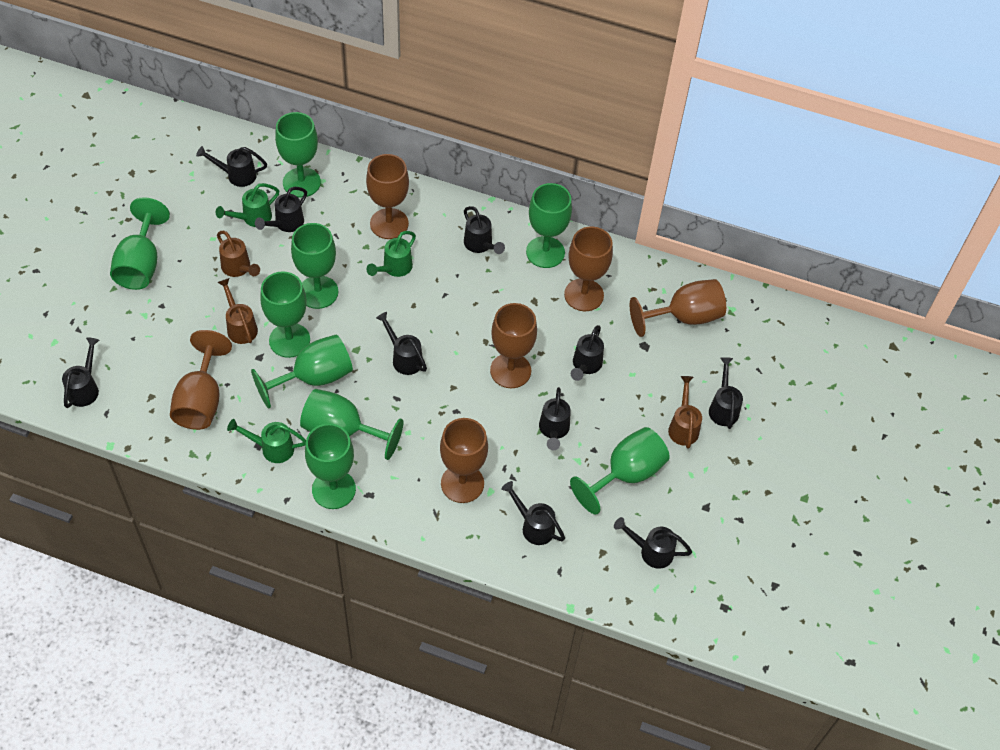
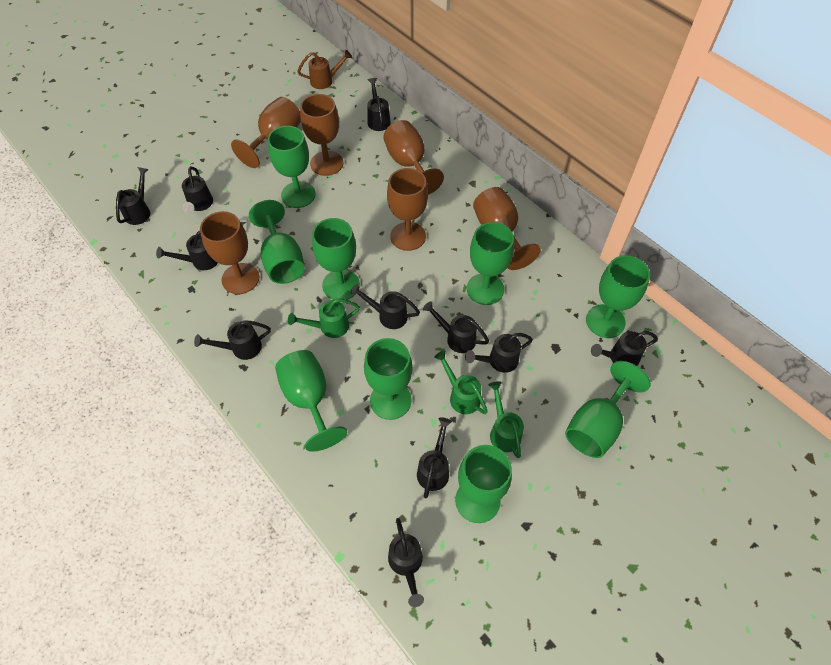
black watering can: 10 -> 11
brown watering can: 3 -> 1

